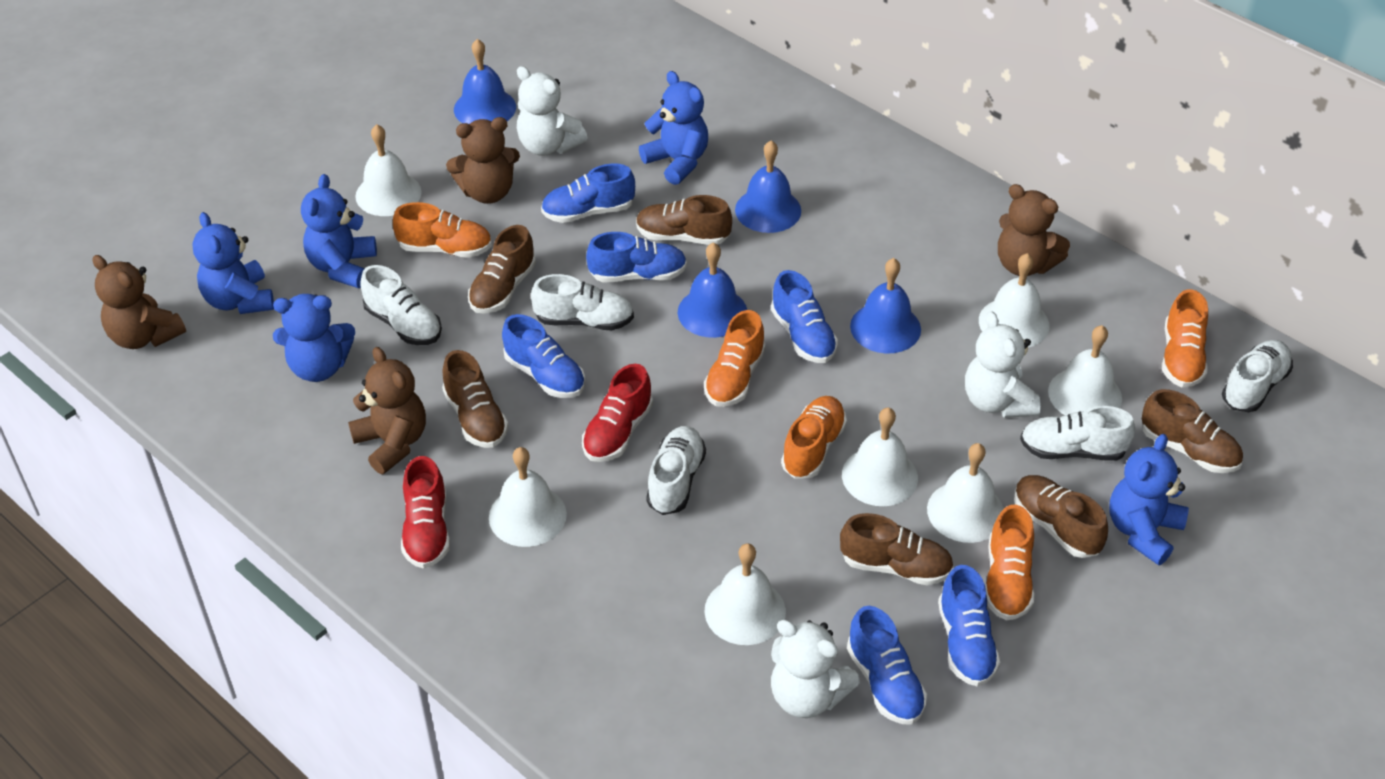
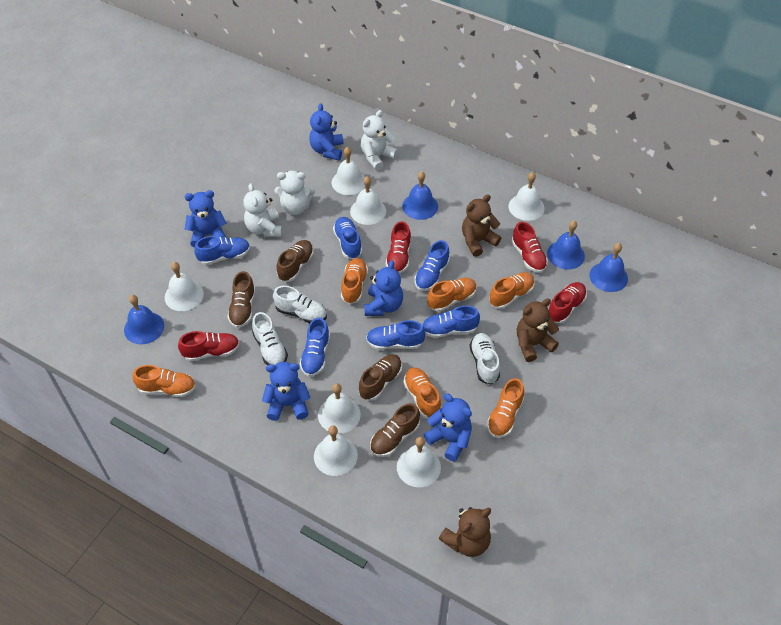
brown shoe: 6 -> 4
brown teddy bear: 4 -> 3
orange shoe: 5 -> 6
red shoe: 2 -> 4
white shoe: 5 -> 3

